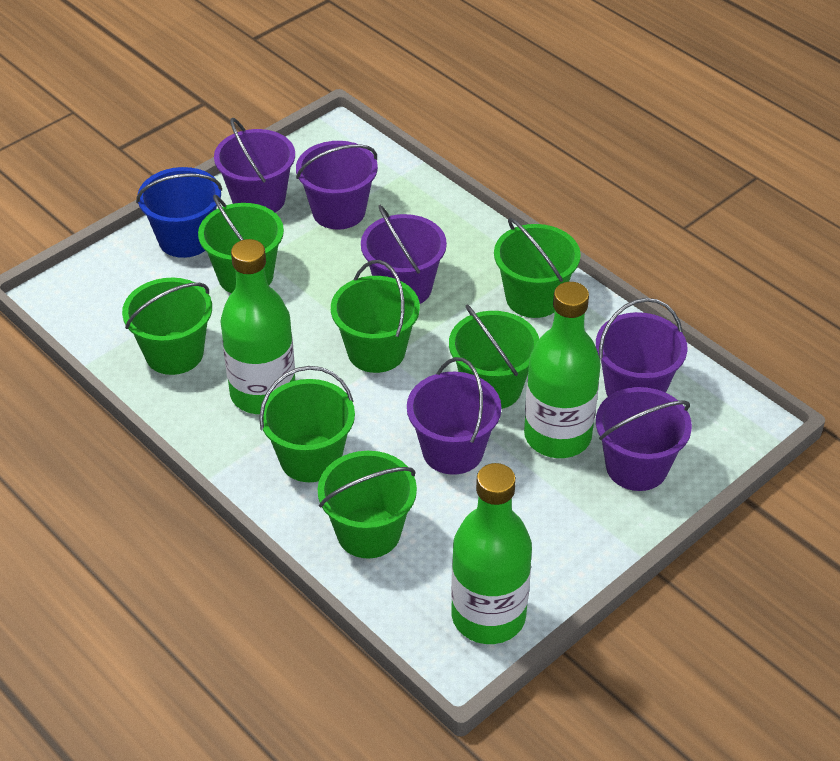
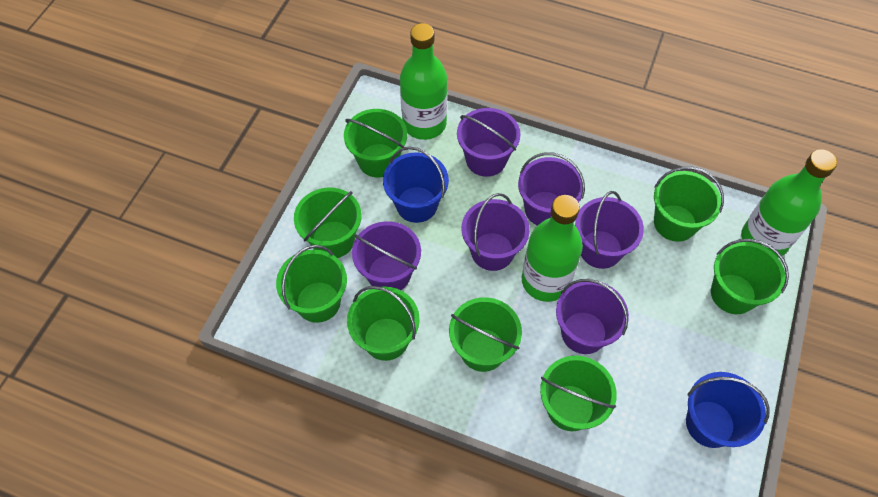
blue bucket: 1 -> 2
green bucket: 7 -> 8

